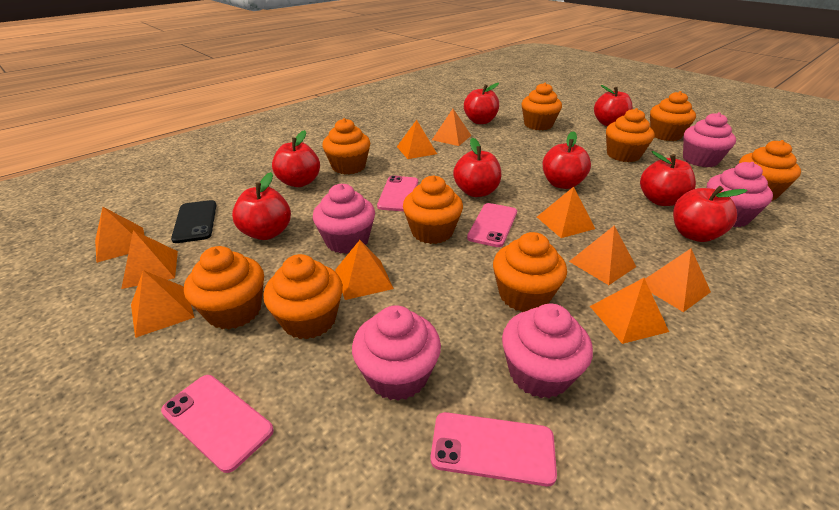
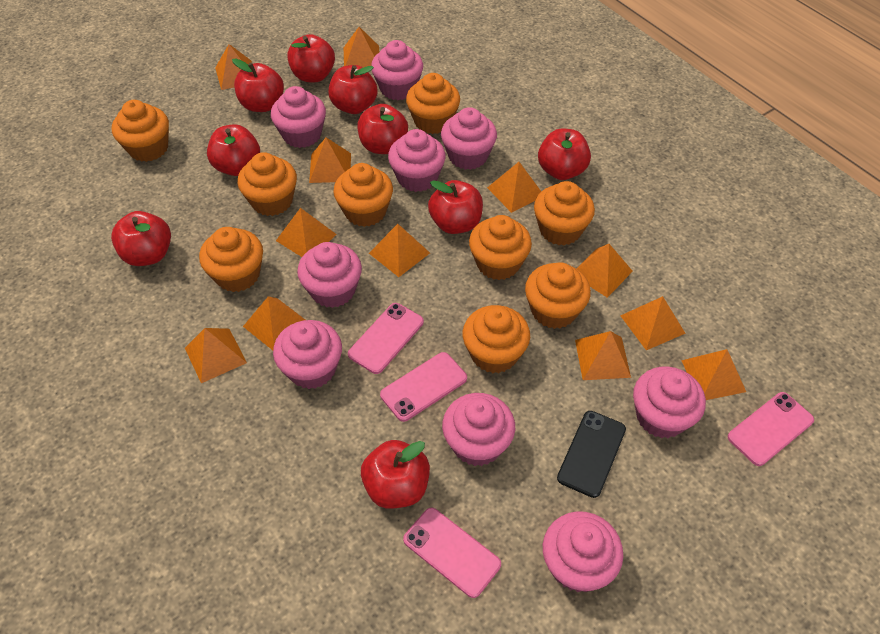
orange pyramid: 10 -> 12
pink cupcake: 5 -> 9
red apple: 8 -> 9

